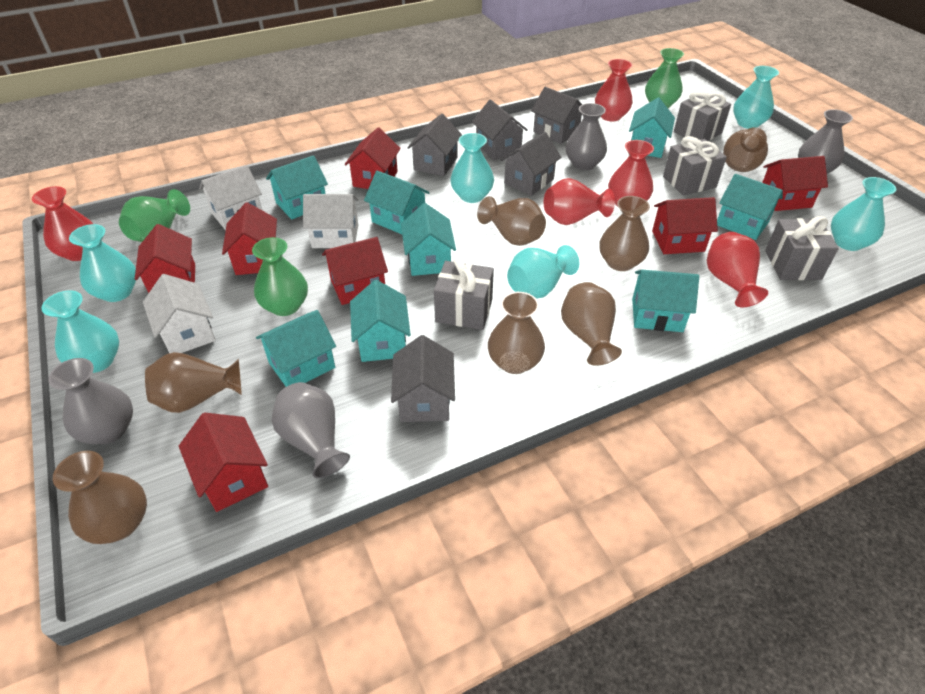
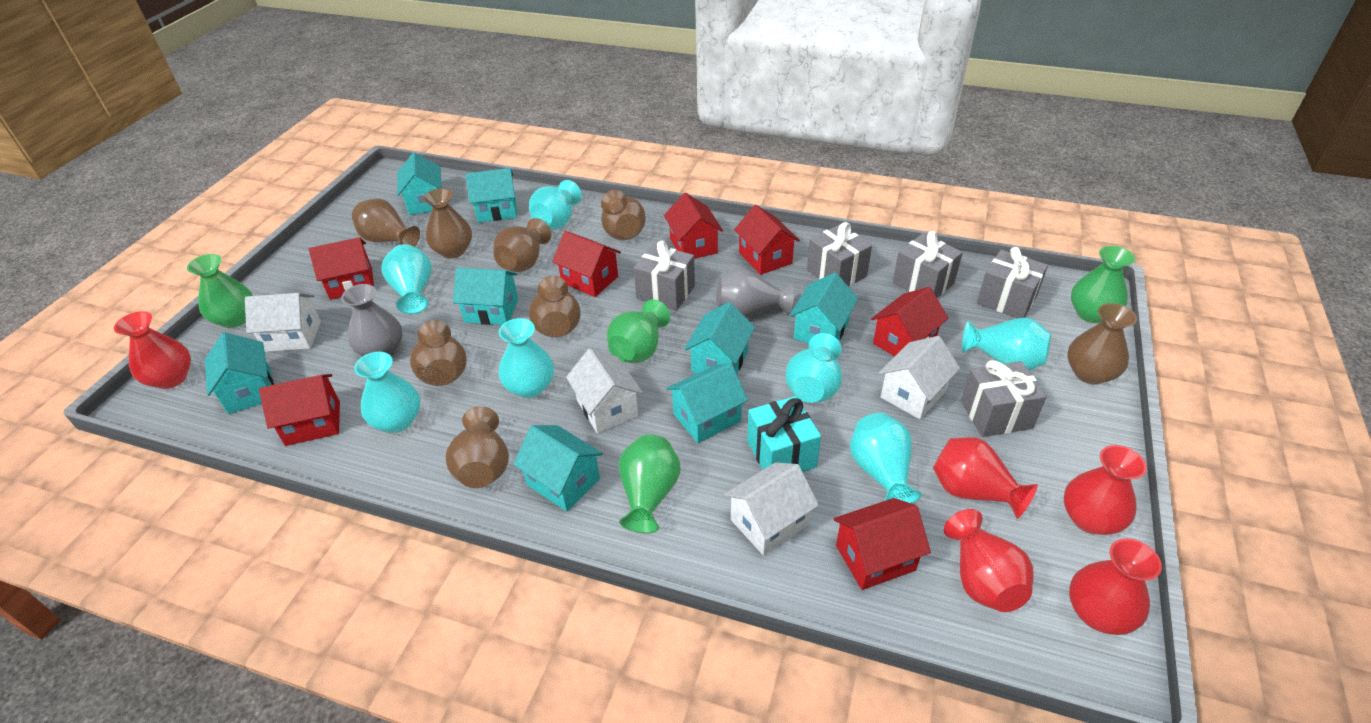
brown vase: 7 -> 8
green vase: 3 -> 4
grey gift: 4 -> 5
grey house: 5 -> 0
grey vase: 4 -> 2
turquoise gift: 0 -> 1
turquoise vase: 6 -> 7
white house: 3 -> 4

